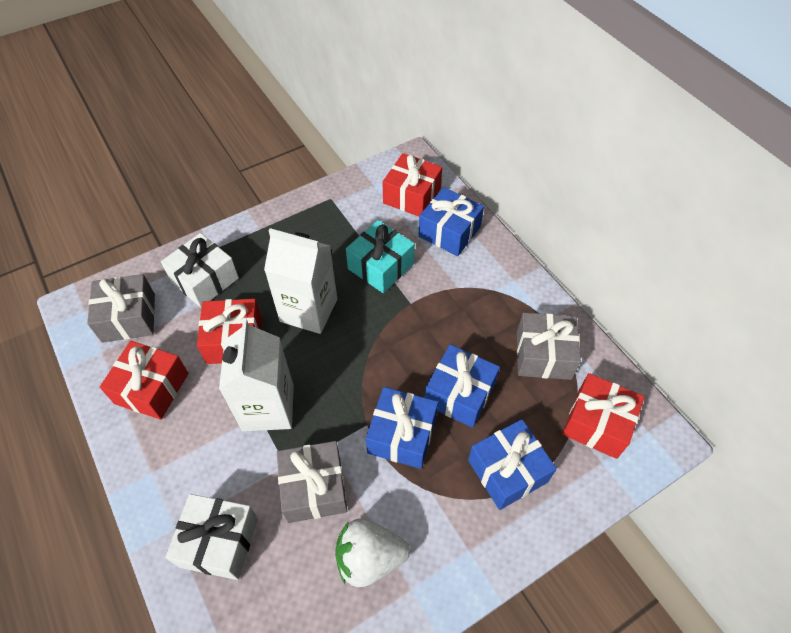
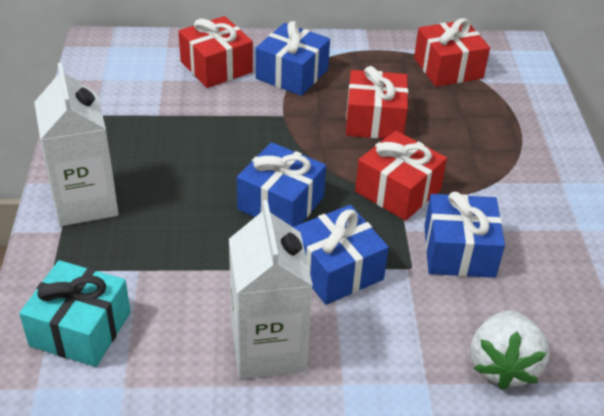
grey gift: 3 -> 0
white gift: 2 -> 0

